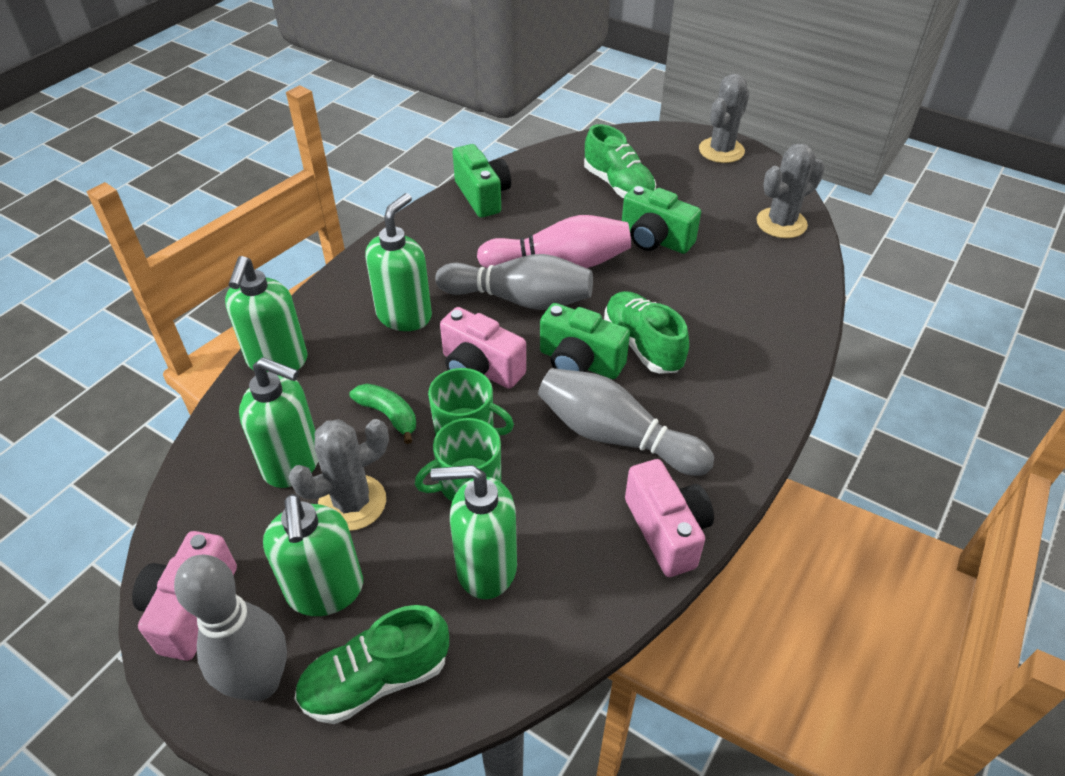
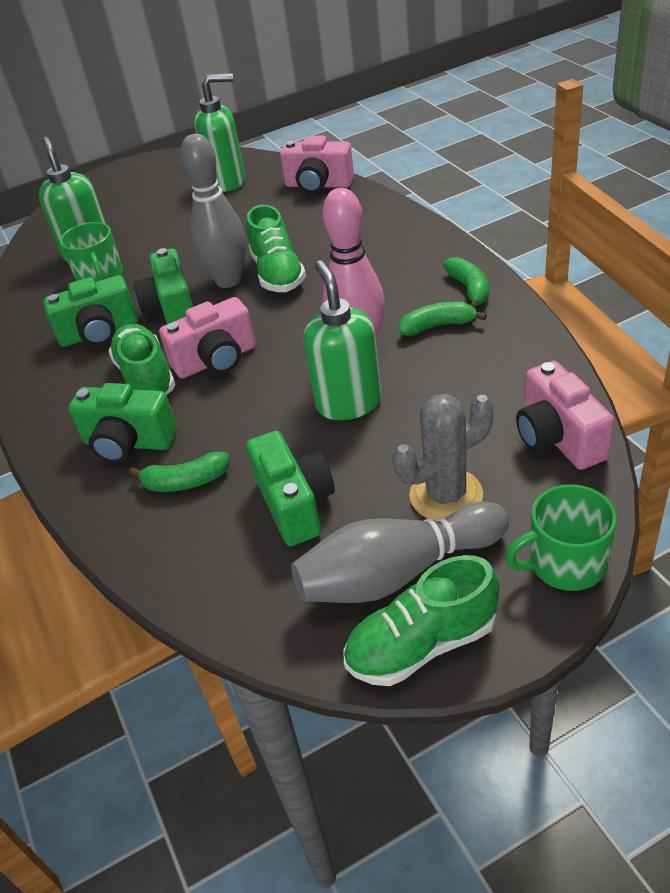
green banana: 1 -> 3
green camera: 3 -> 4
green soap dispenser: 5 -> 3
grey bowling pin: 3 -> 2
grey cactus: 3 -> 1

